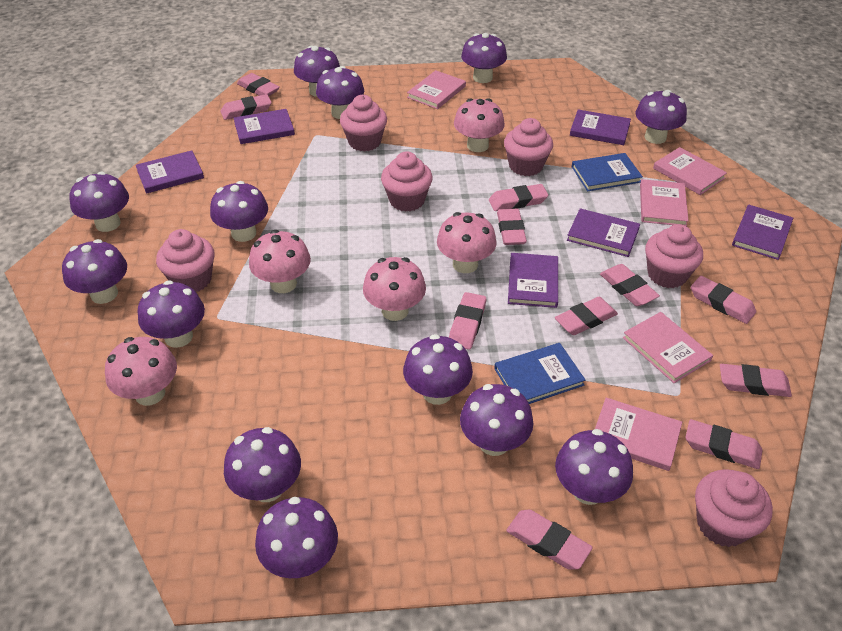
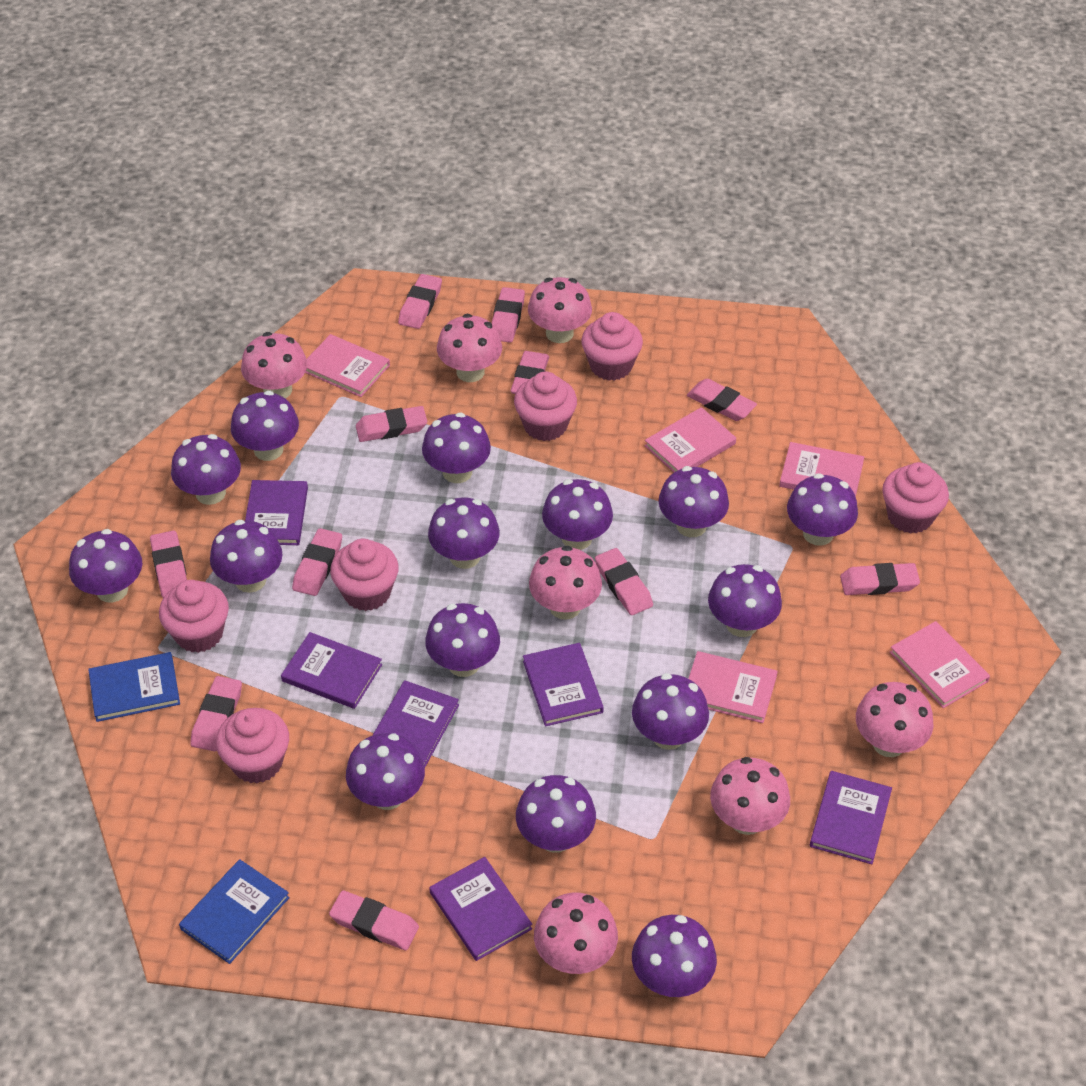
pink mushroom: 5 -> 7
purple mushroom: 13 -> 15

